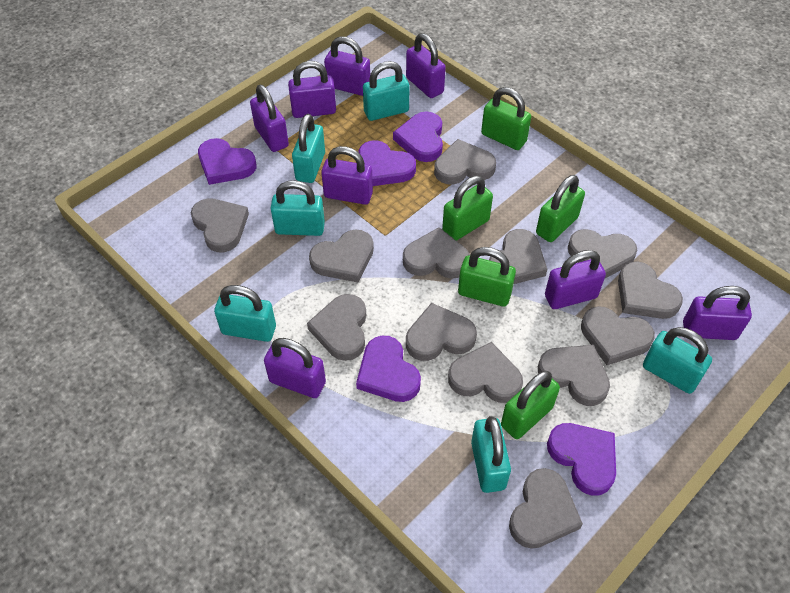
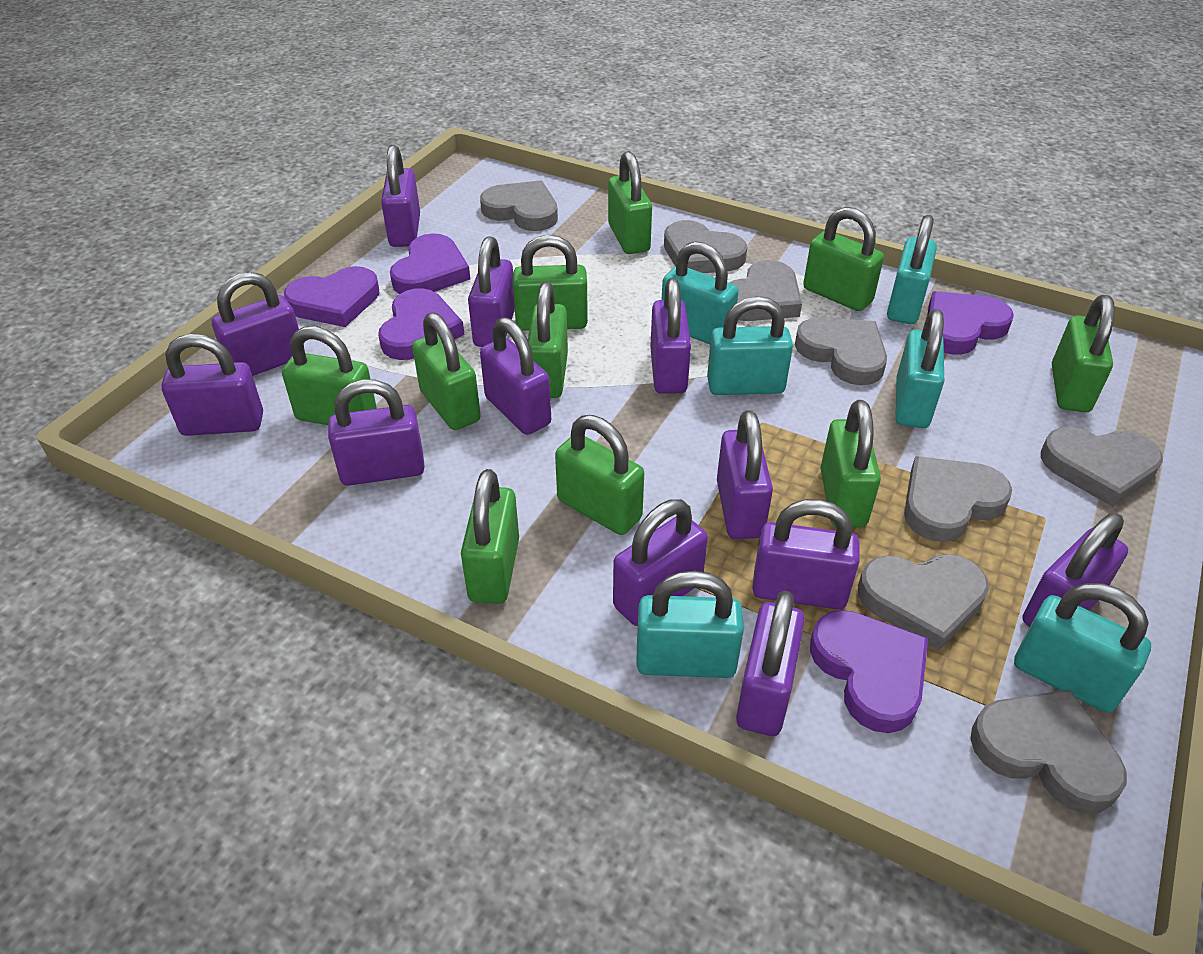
green padlock: 5 -> 10
grey heart: 13 -> 8
purple padlock: 8 -> 12

